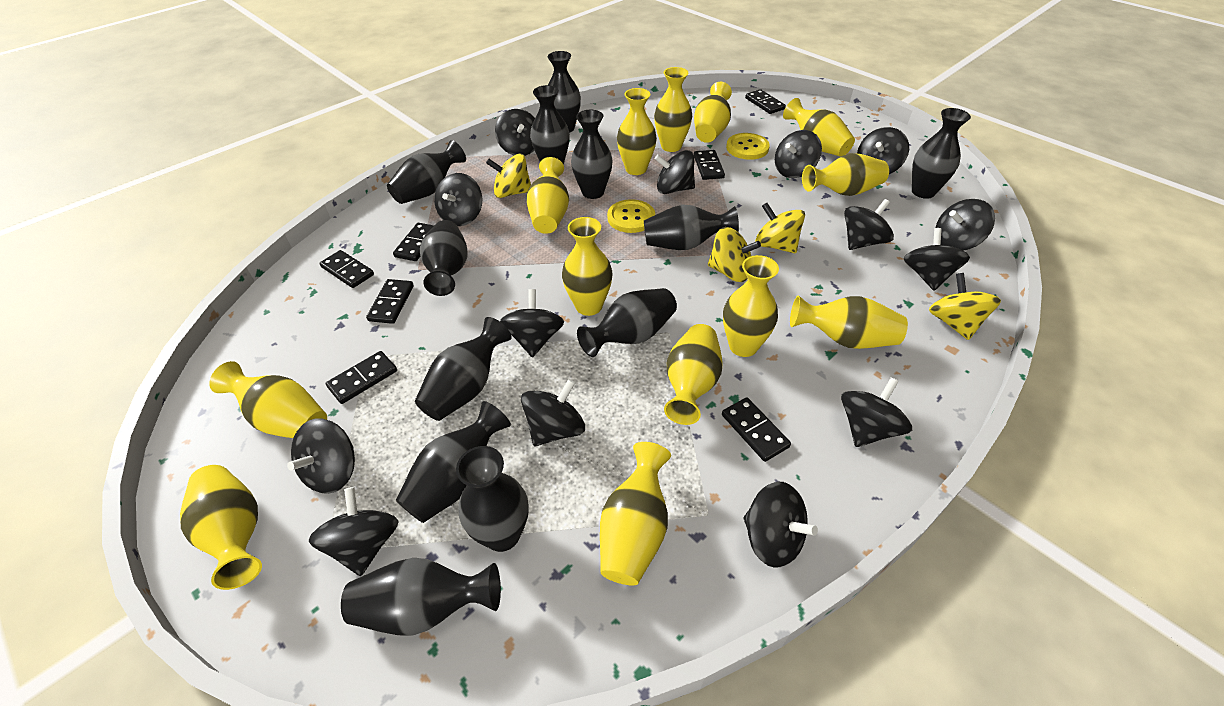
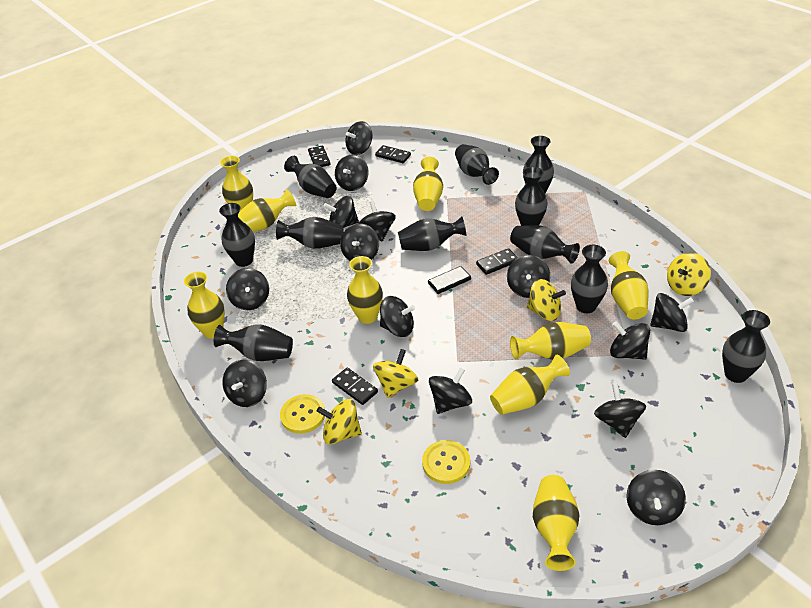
black domino: 7 -> 5
black vase: 12 -> 11
yellow vase: 13 -> 9

